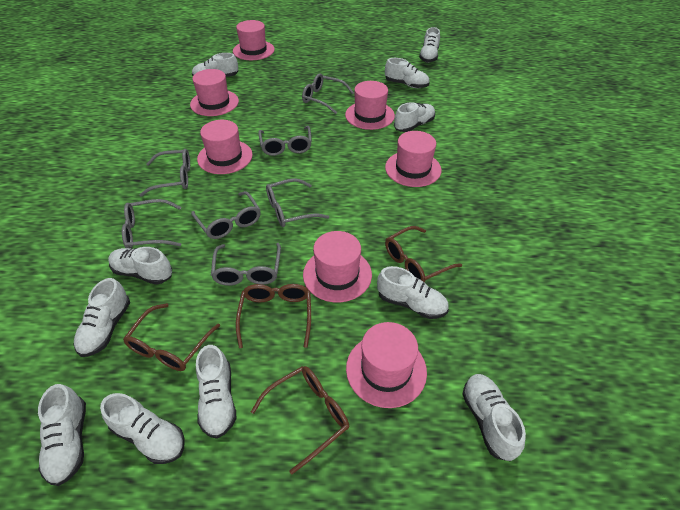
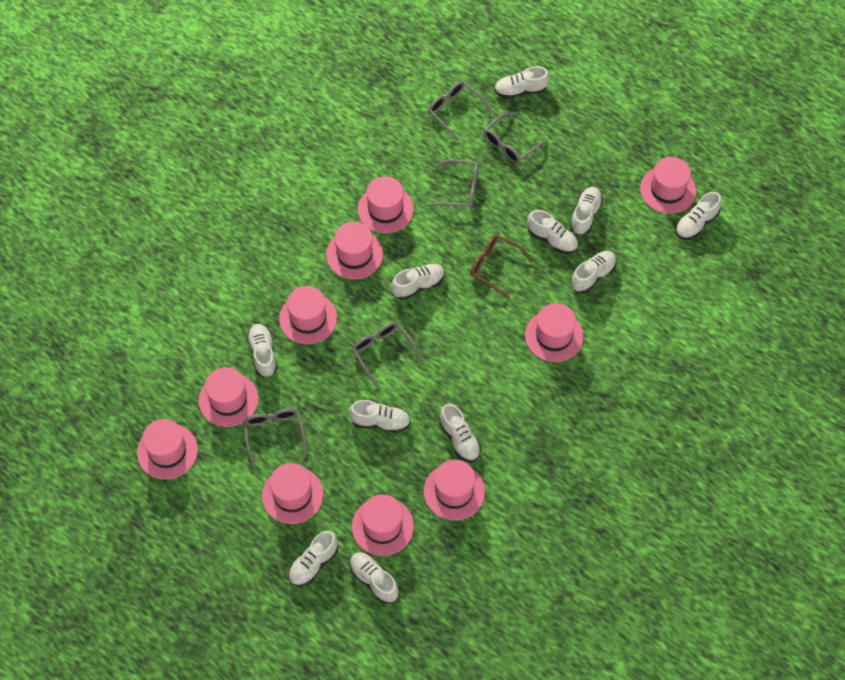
brown glasses: 4 -> 1
grey glasses: 7 -> 5
pink hat: 7 -> 10

